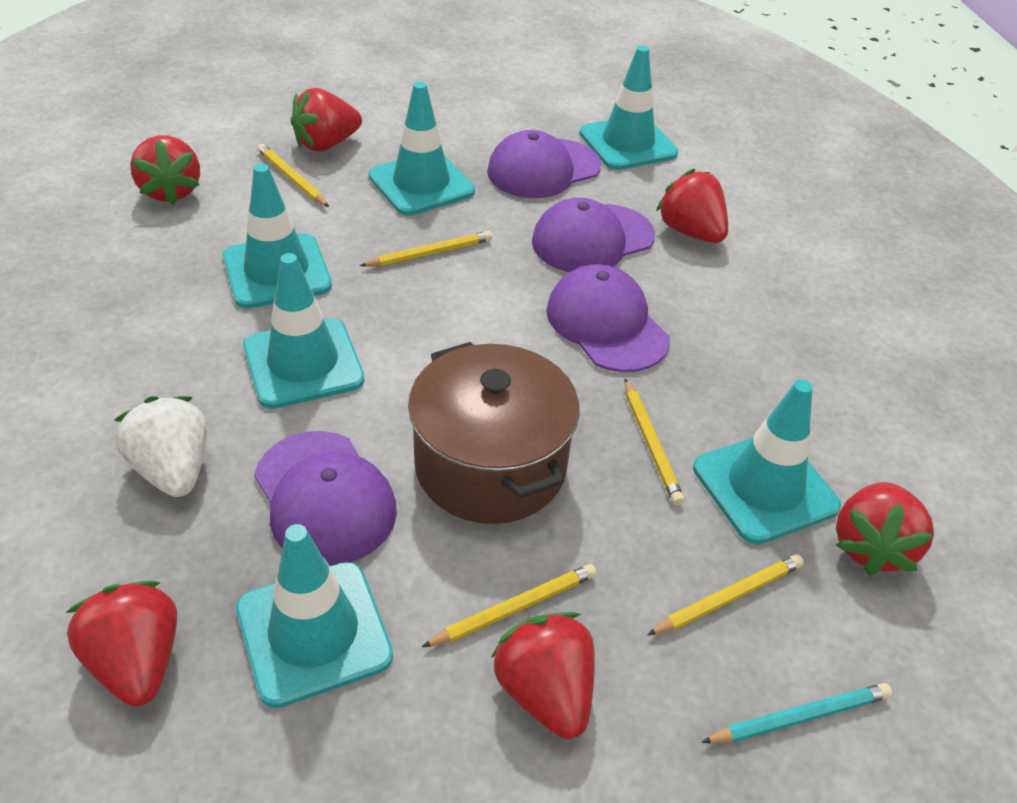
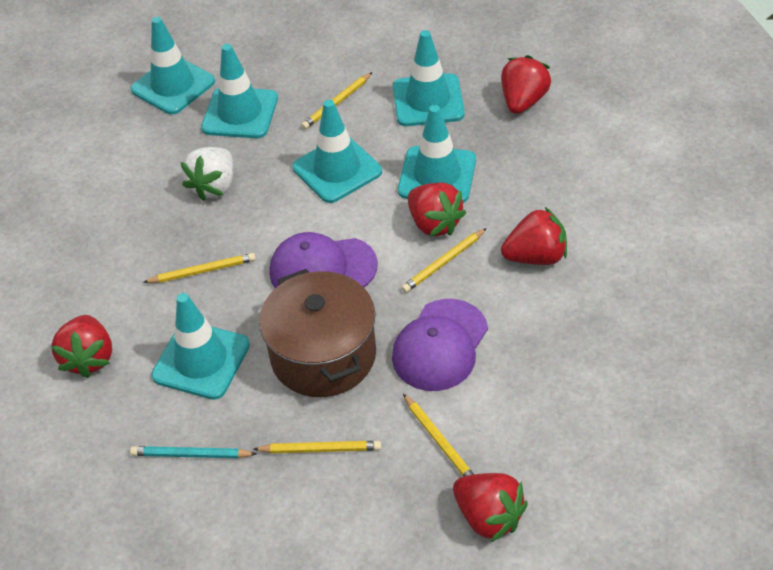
purple cap: 4 -> 2
red strawberry: 6 -> 5

